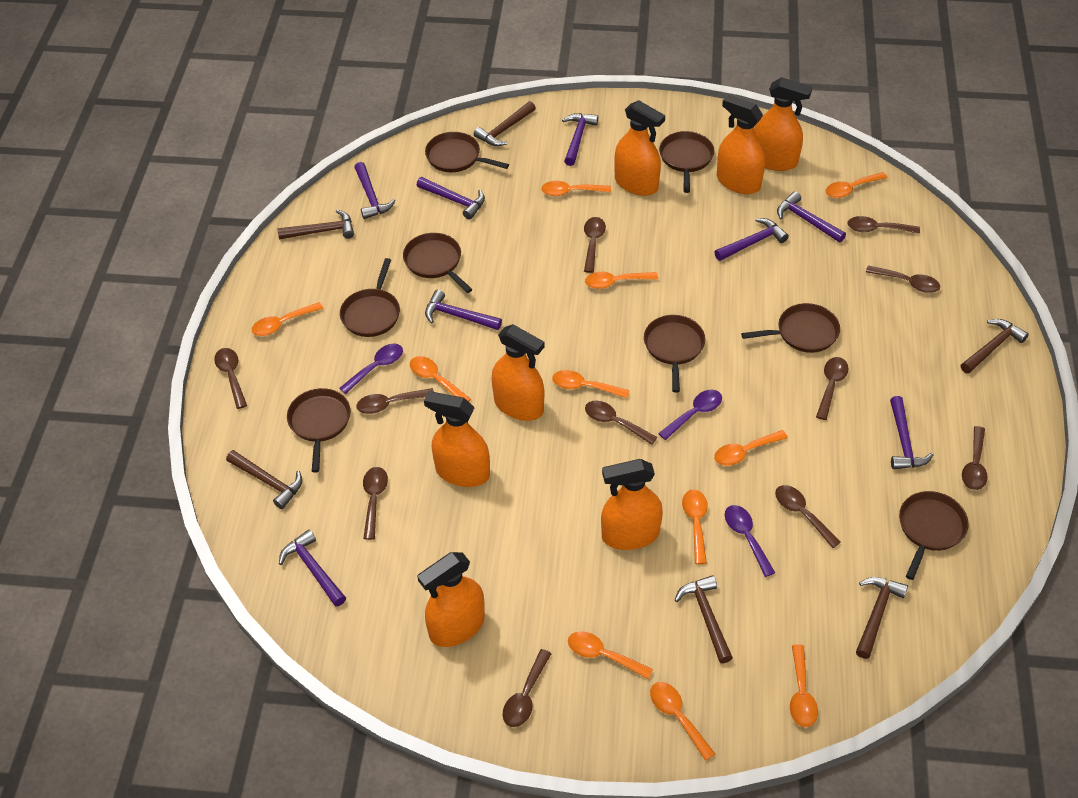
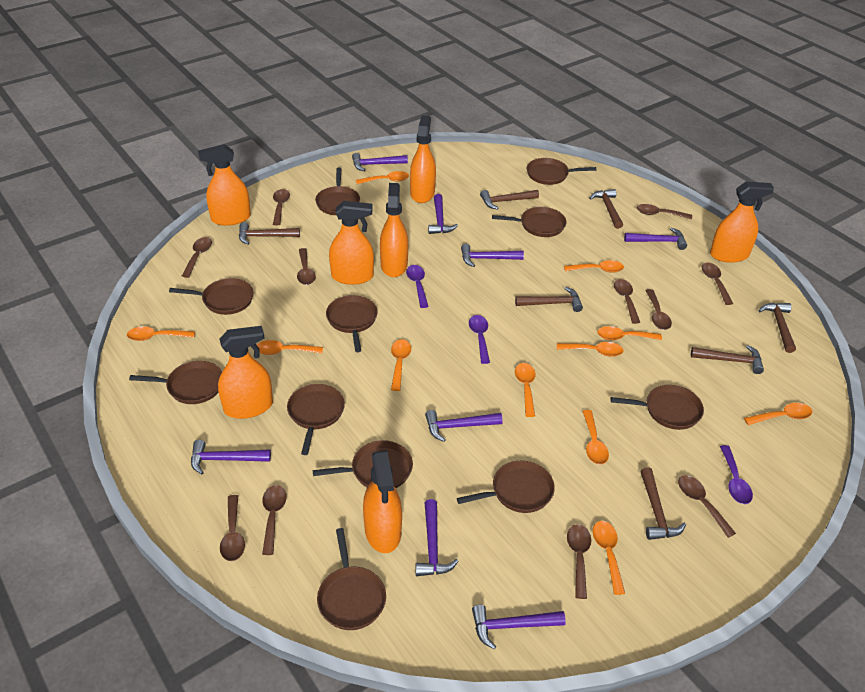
brown hammer: 6 -> 7
brown pan: 8 -> 11

